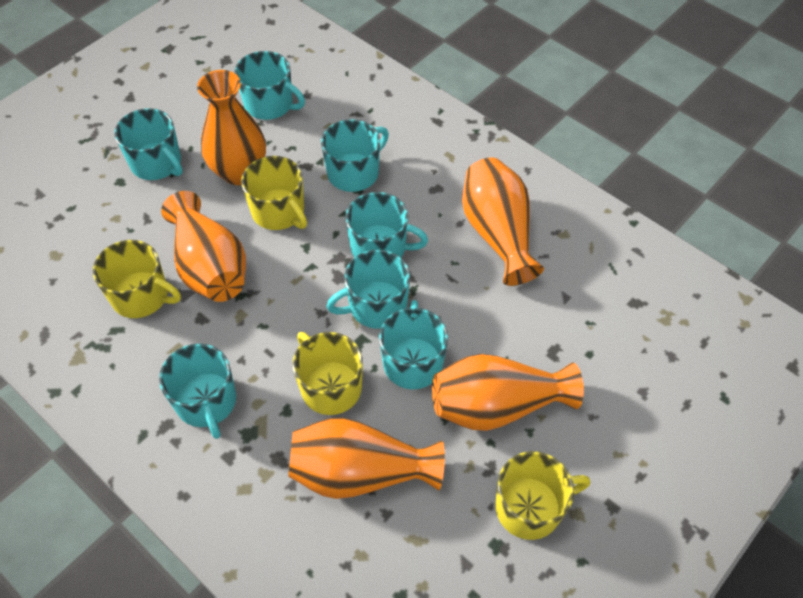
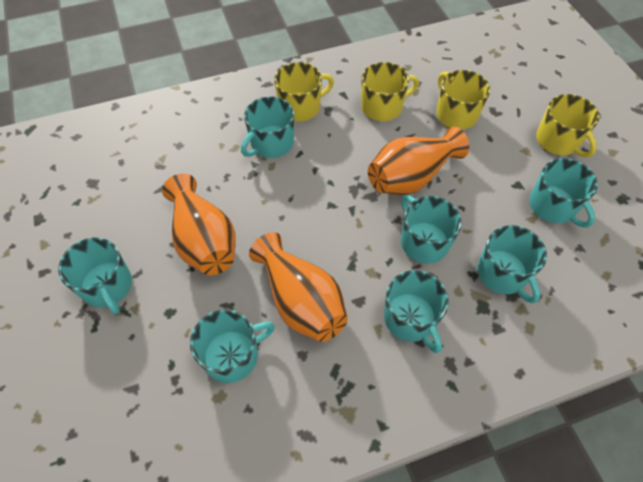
orange vase: 5 -> 3

